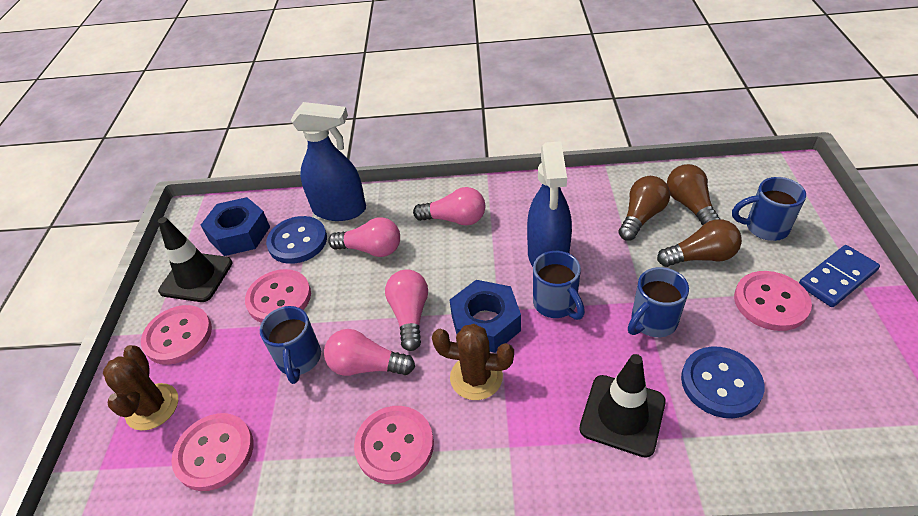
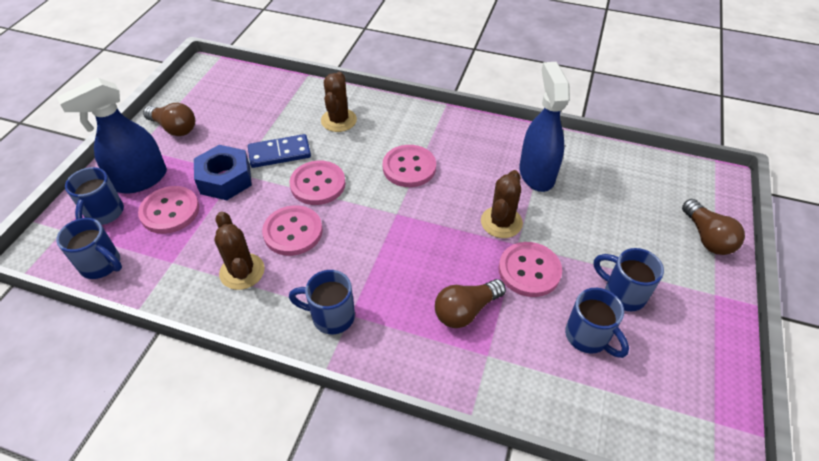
black traffic cone: 2 -> 0
blue button: 2 -> 0
blue mug: 4 -> 5
blue nut: 2 -> 1
brown cactus: 2 -> 3
pink light bulb: 4 -> 0

